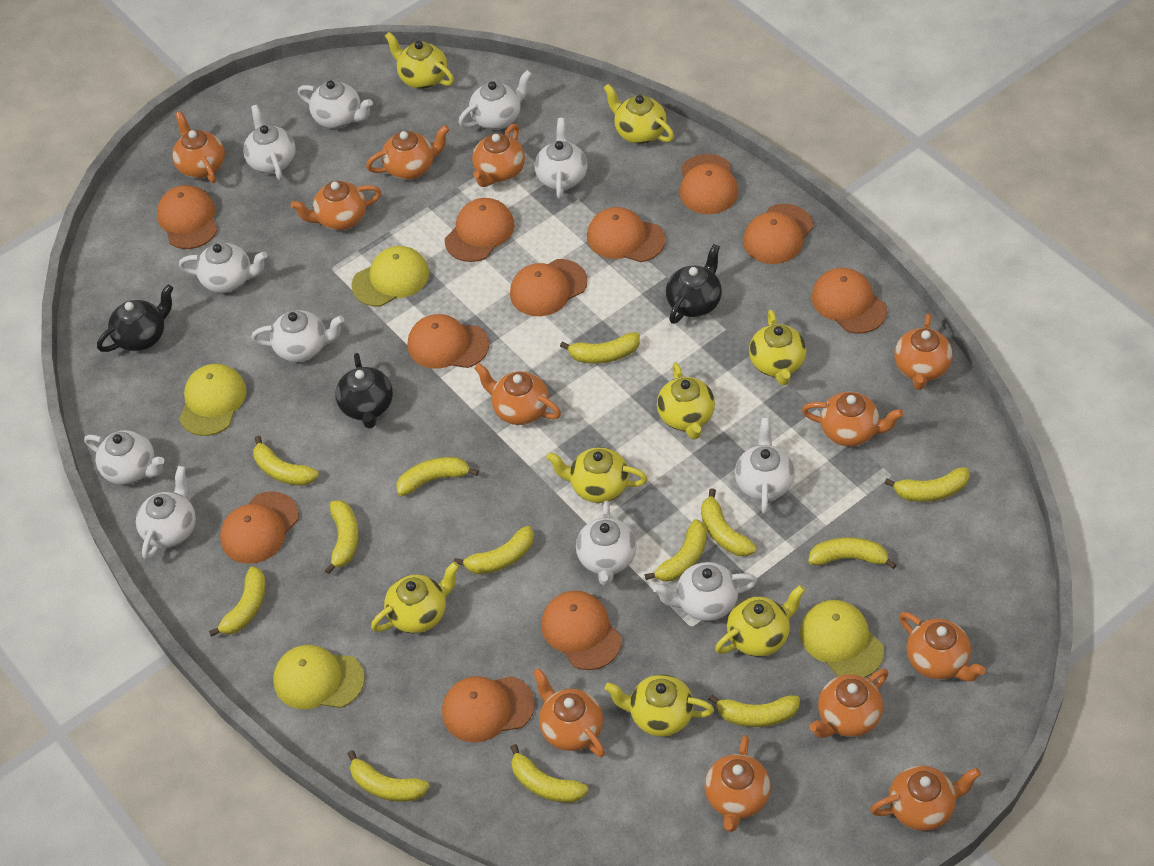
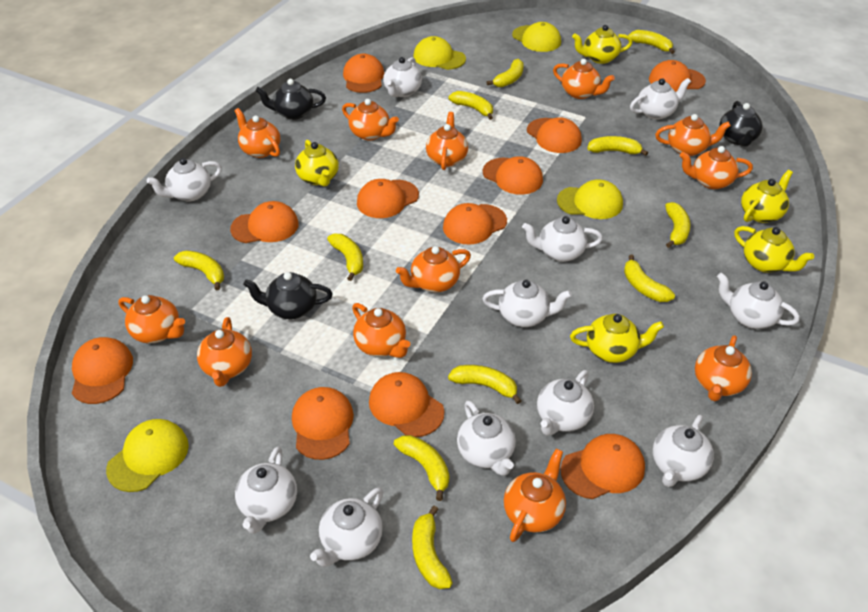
yellow banana: 13 -> 11
yellow teapot: 8 -> 5

